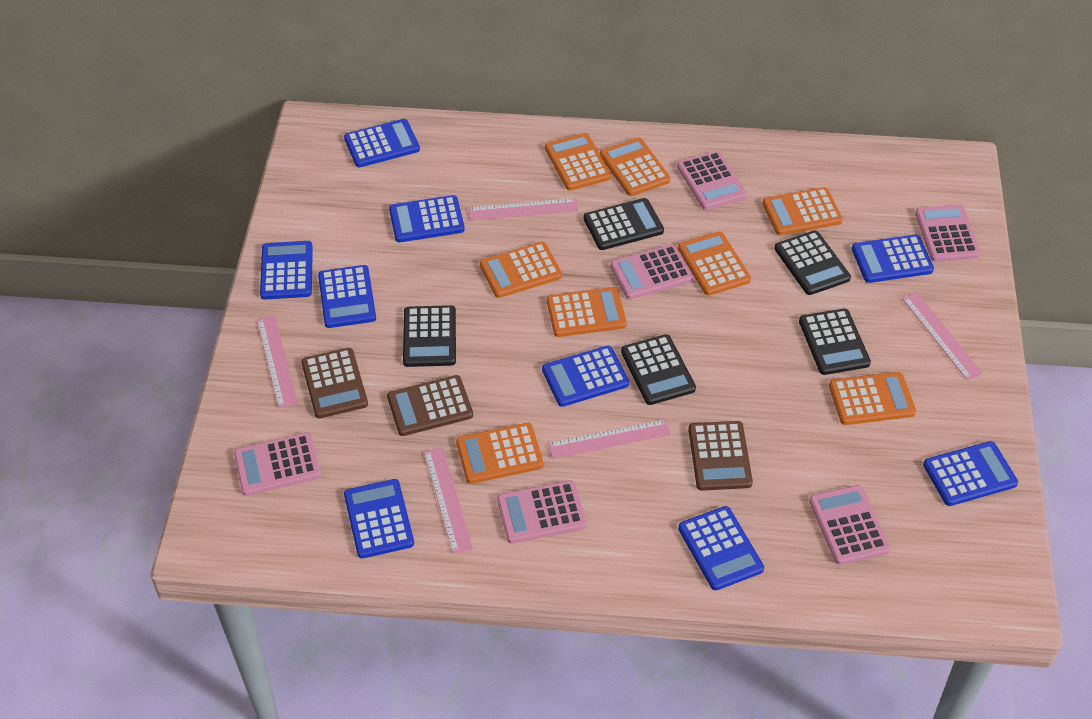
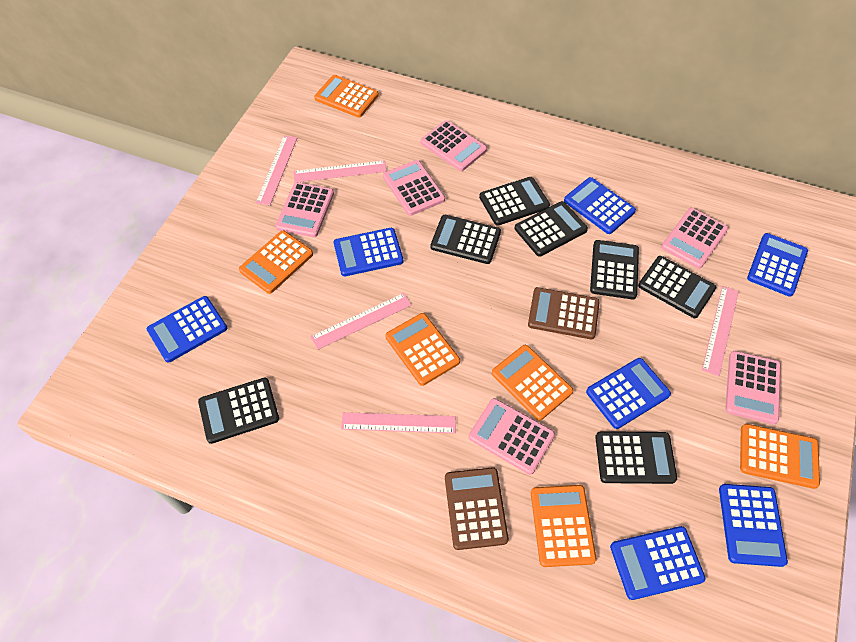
black calculator: 5 -> 7
blue calculator: 9 -> 7
brown calculator: 3 -> 2
orange calculator: 8 -> 6

